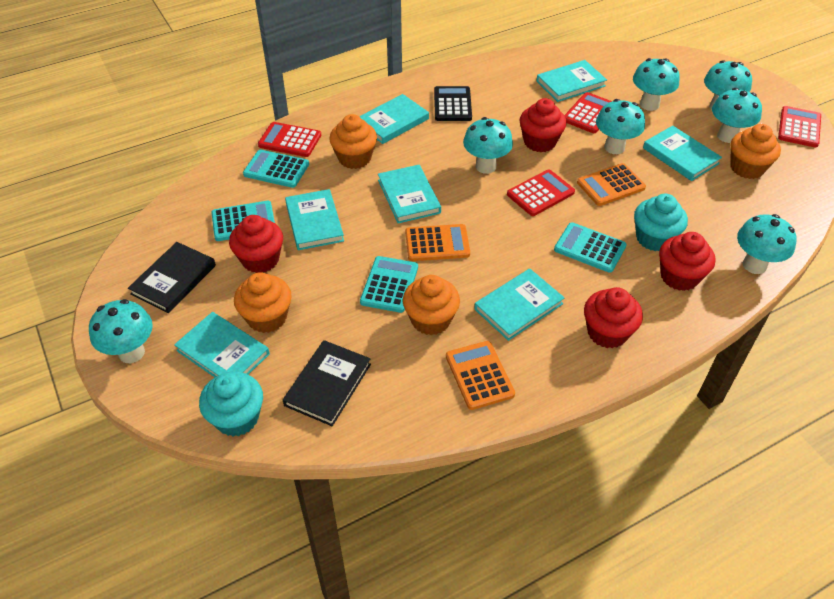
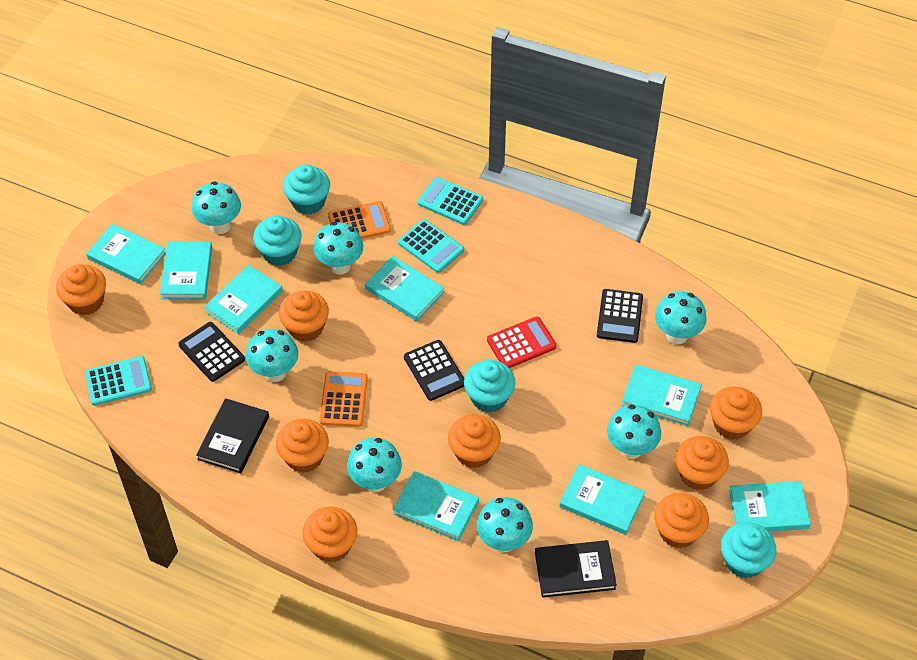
black calculator: 1 -> 3
orange calculator: 3 -> 2
orange cupcake: 4 -> 8
red calculator: 4 -> 1
red cupcake: 4 -> 0
turquoise book: 7 -> 8
turquoise calculator: 4 -> 3
turquoise cupcake: 2 -> 4

